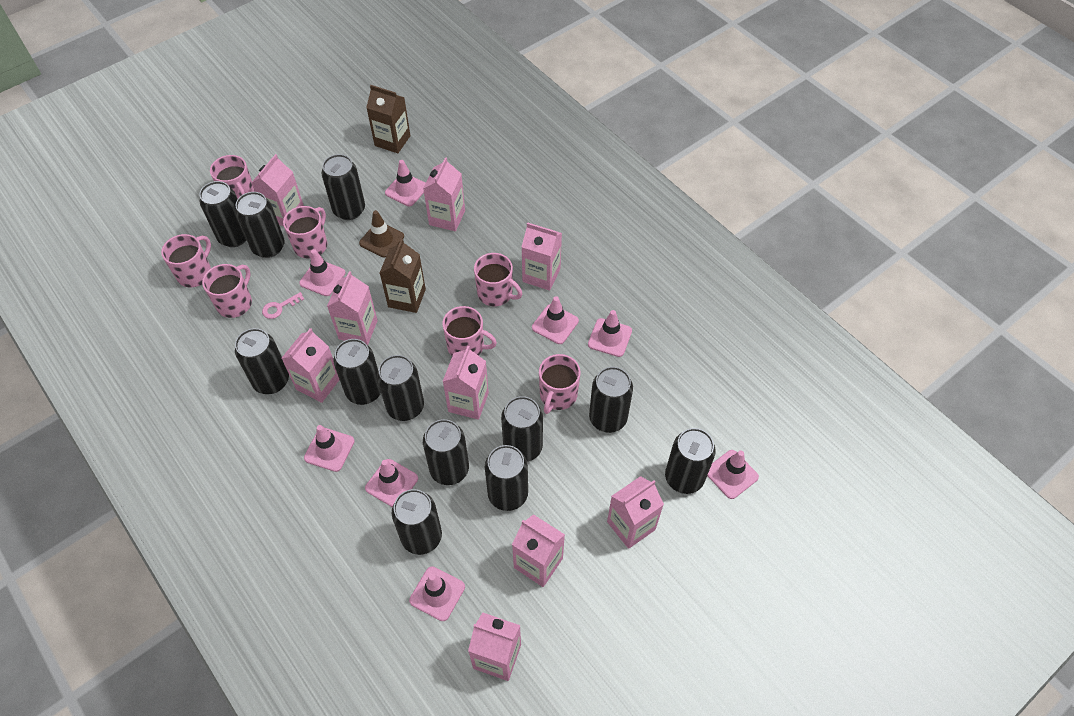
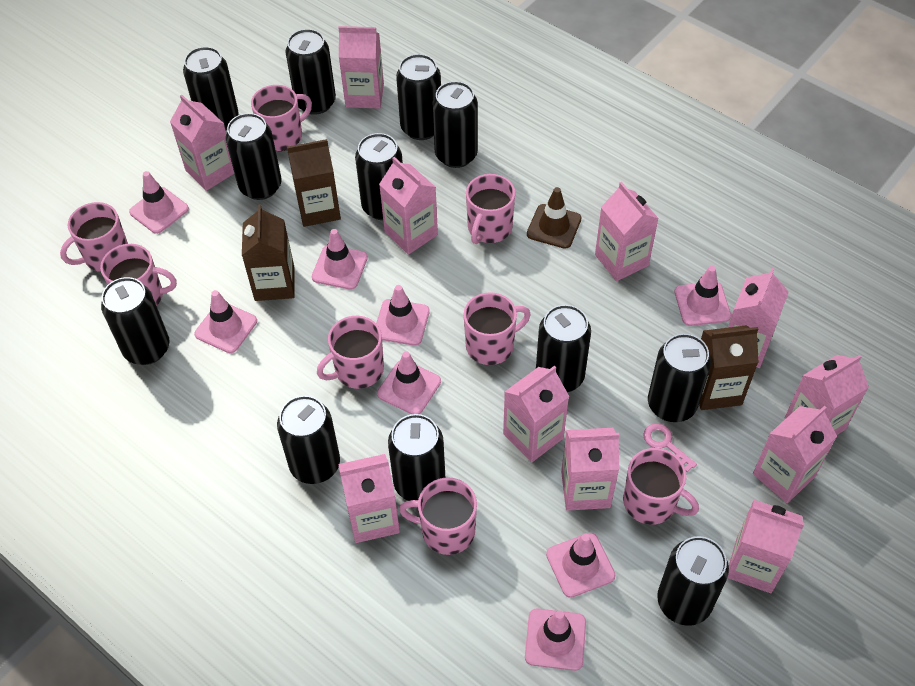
brown carton: 2 -> 3
pink carton: 9 -> 11
pink mug: 7 -> 8

